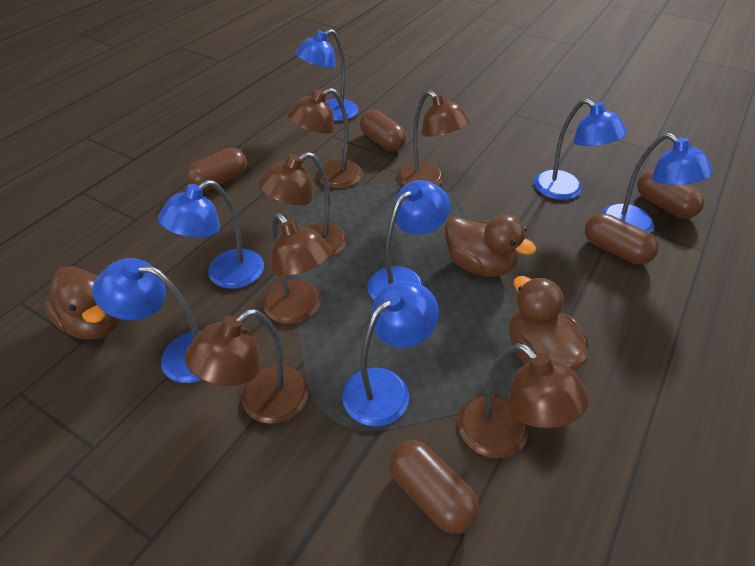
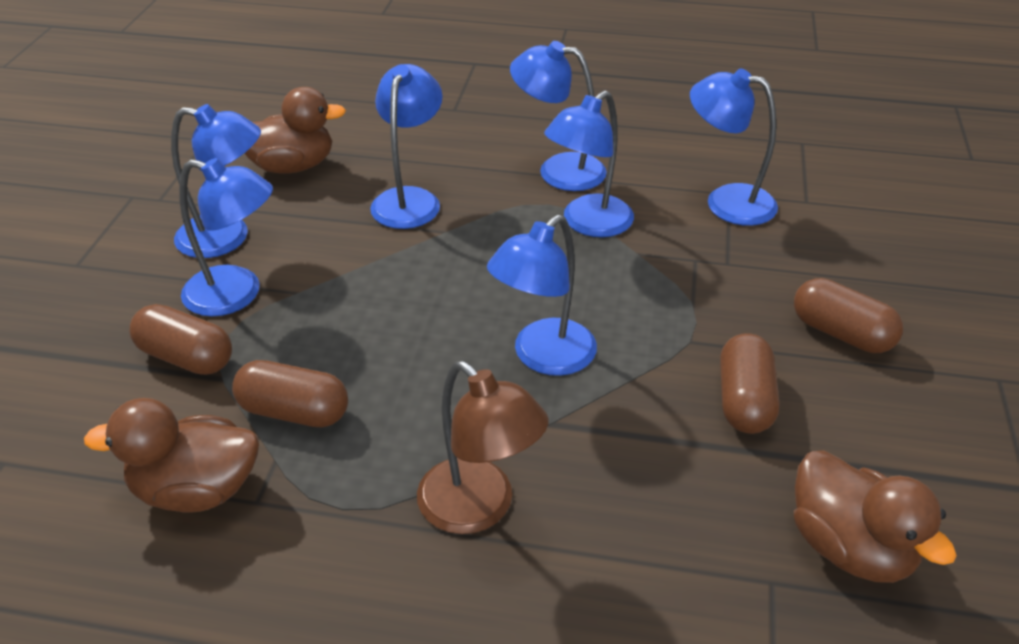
brown capsule: 5 -> 4
brown lamp: 6 -> 1

